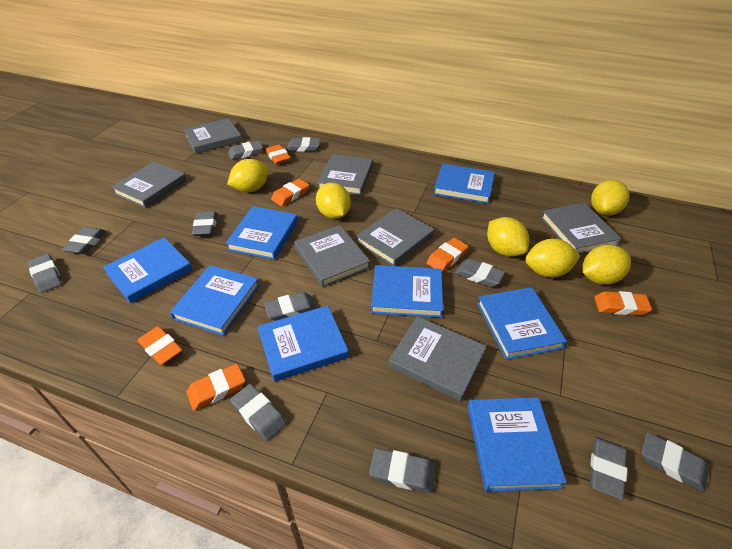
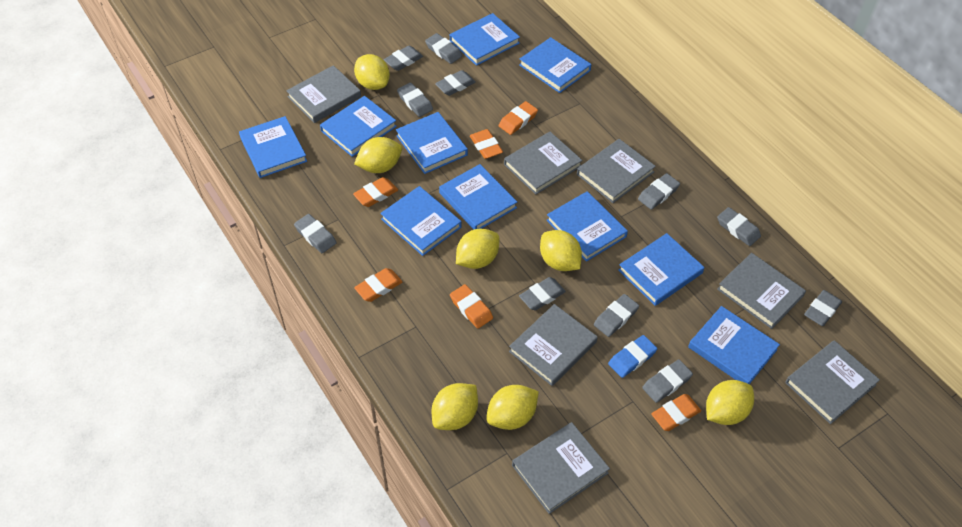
blue book: 8 -> 10
blue eraser: 0 -> 1
yellow lemon: 6 -> 7

